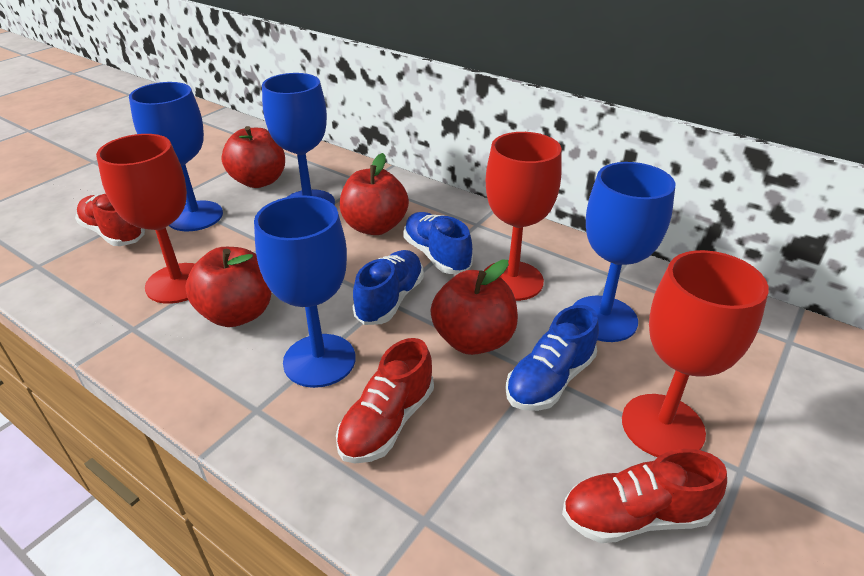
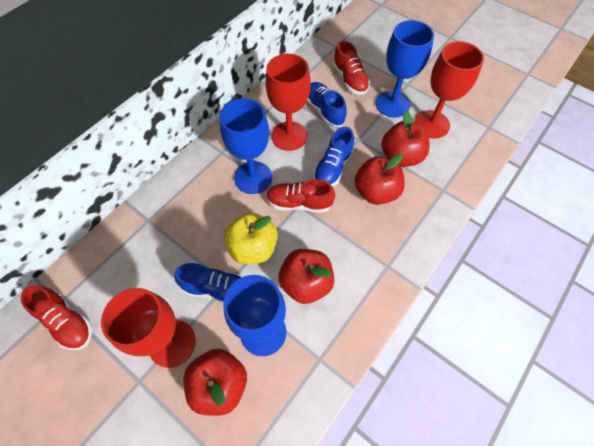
blue goblet: 4 -> 3
yellow apple: 0 -> 1

